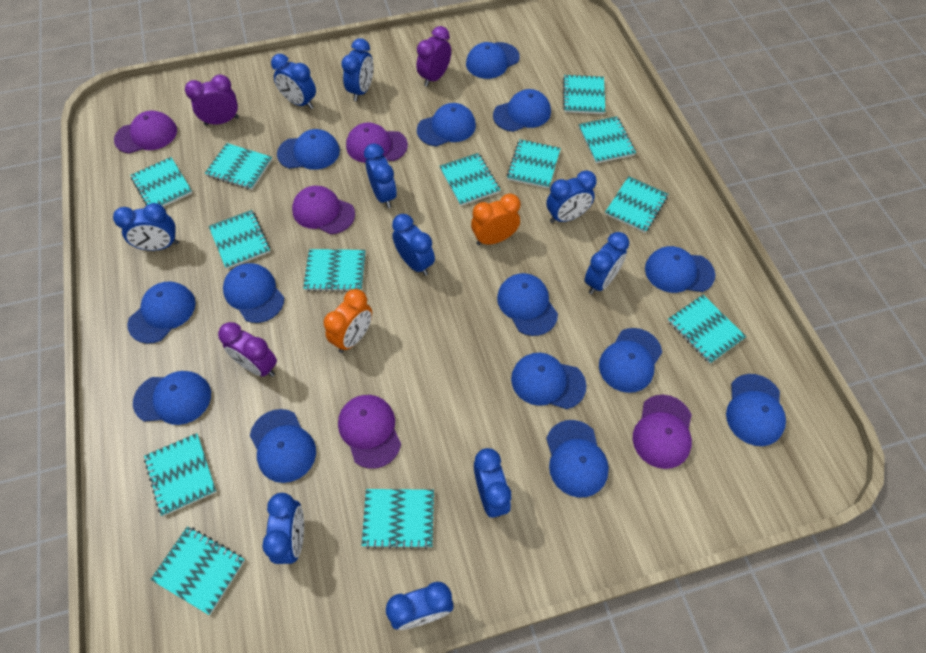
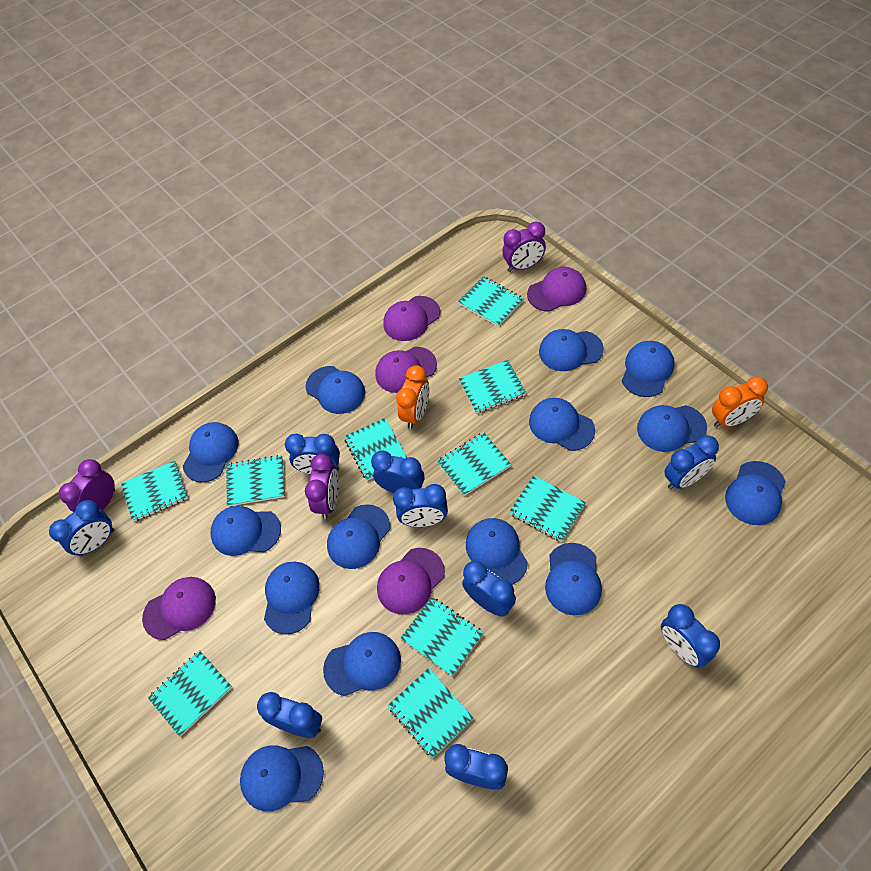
blue clock: 10 -> 9
turquoise notebook: 13 -> 10

